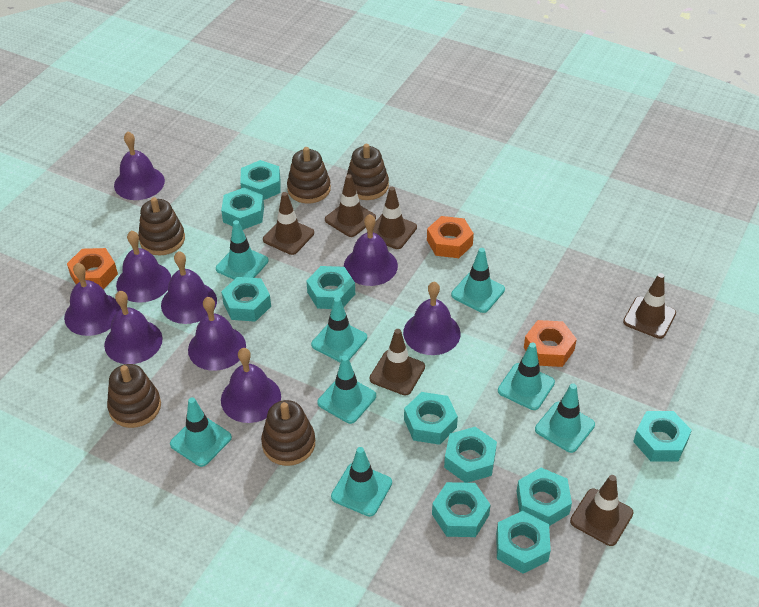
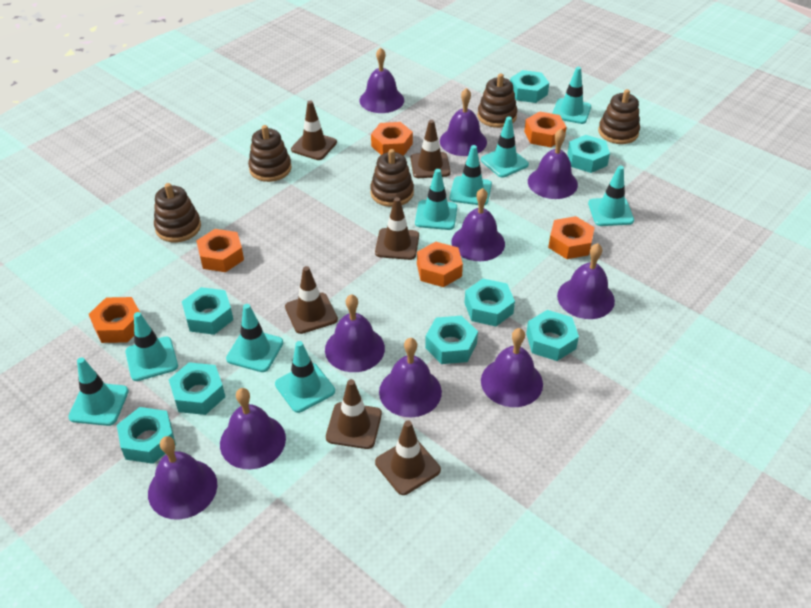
orange nut: 3 -> 6
purple bell: 9 -> 10
turquoise nut: 10 -> 8
turquoise traffic cone: 8 -> 9

